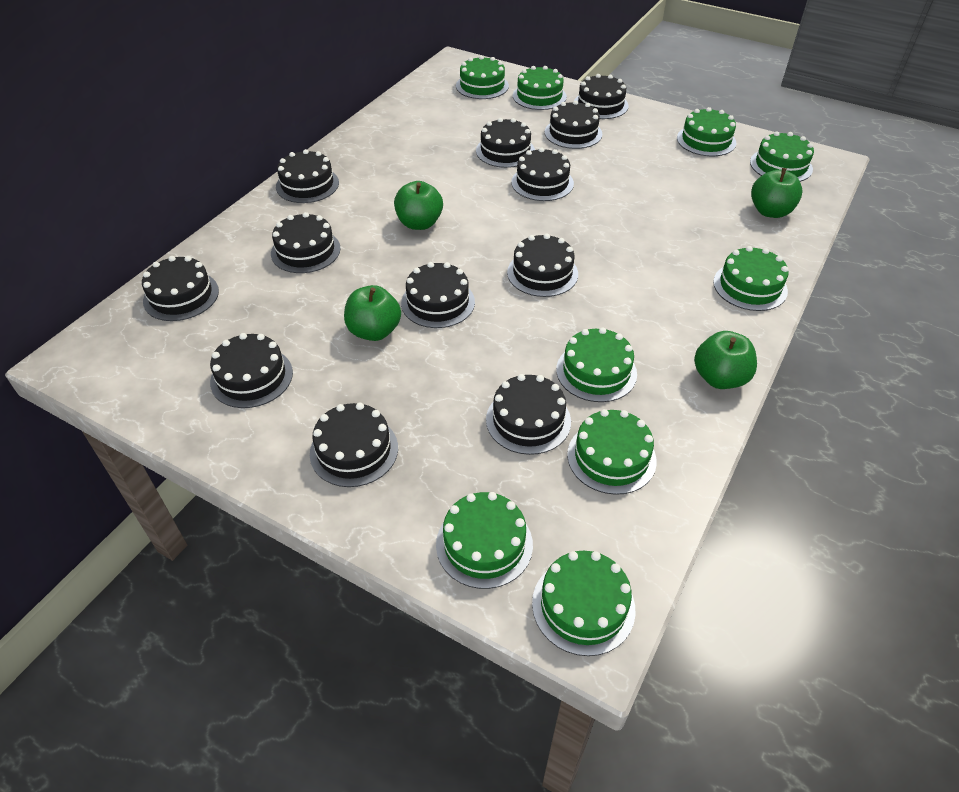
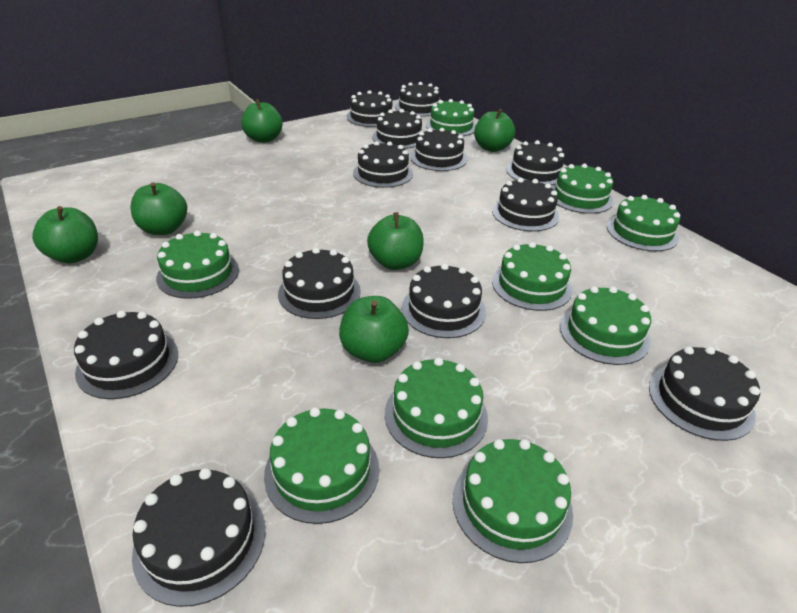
green apple: 4 -> 6

